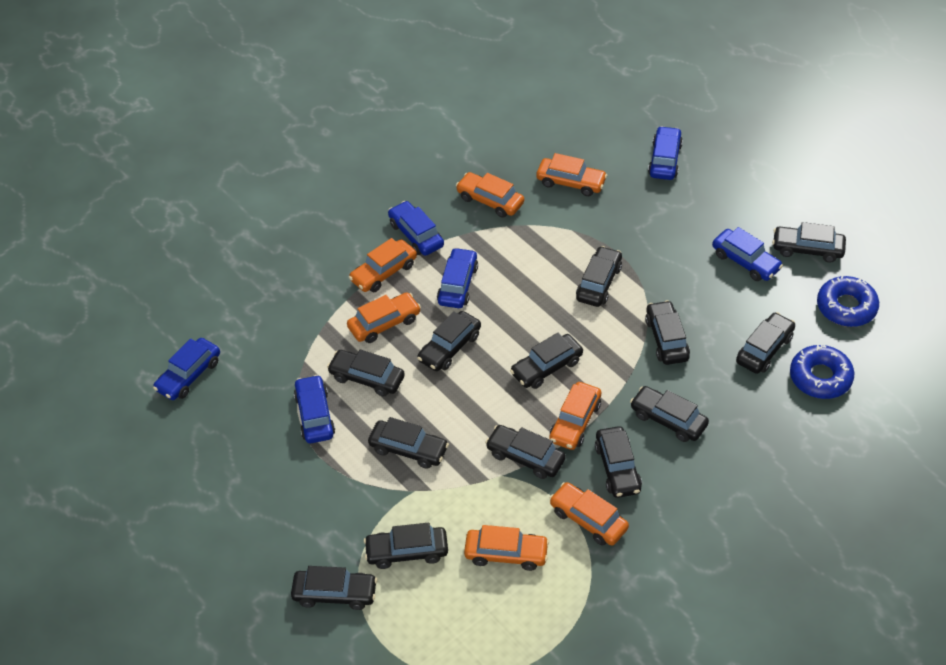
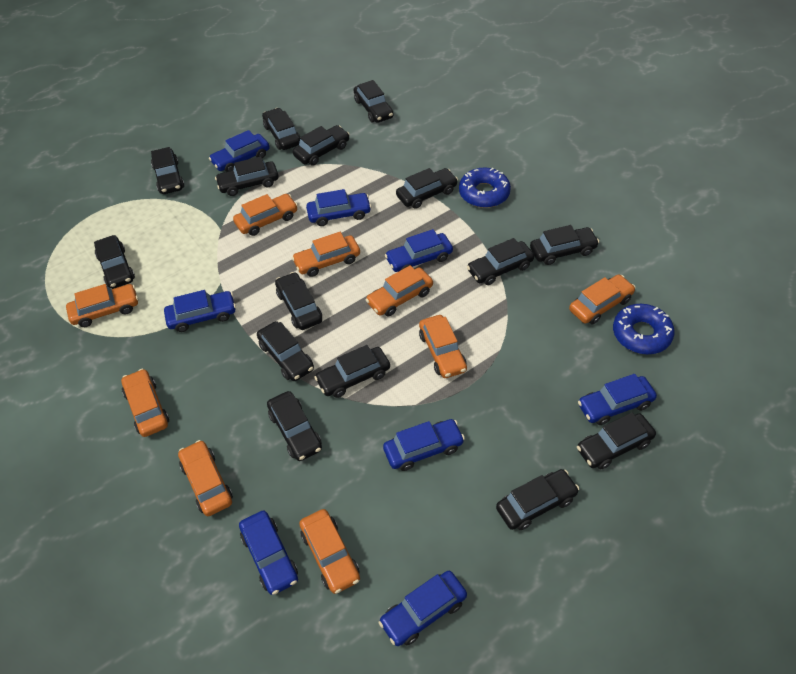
black car: 13 -> 15
blue car: 6 -> 8
orange car: 7 -> 9

